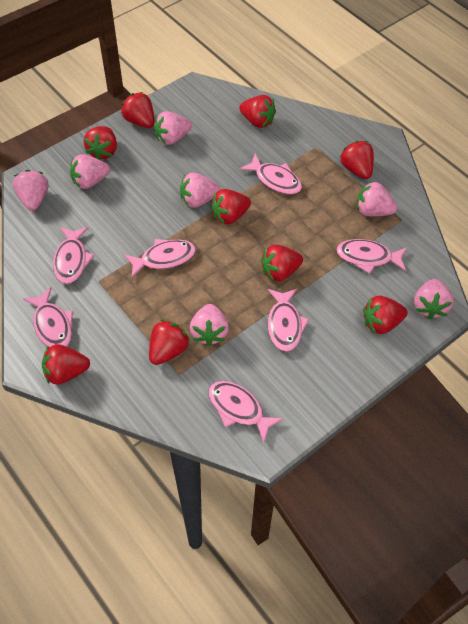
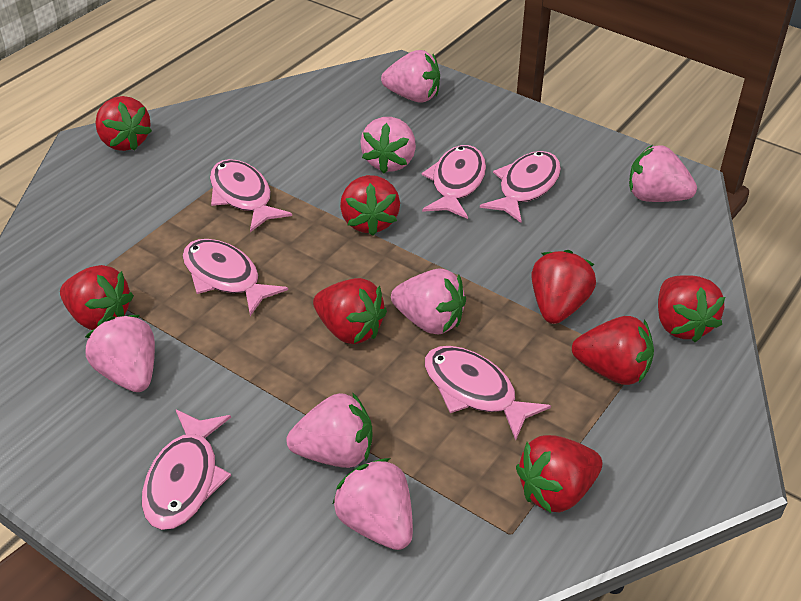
pink fish: 7 -> 6
red strawberry: 9 -> 8

